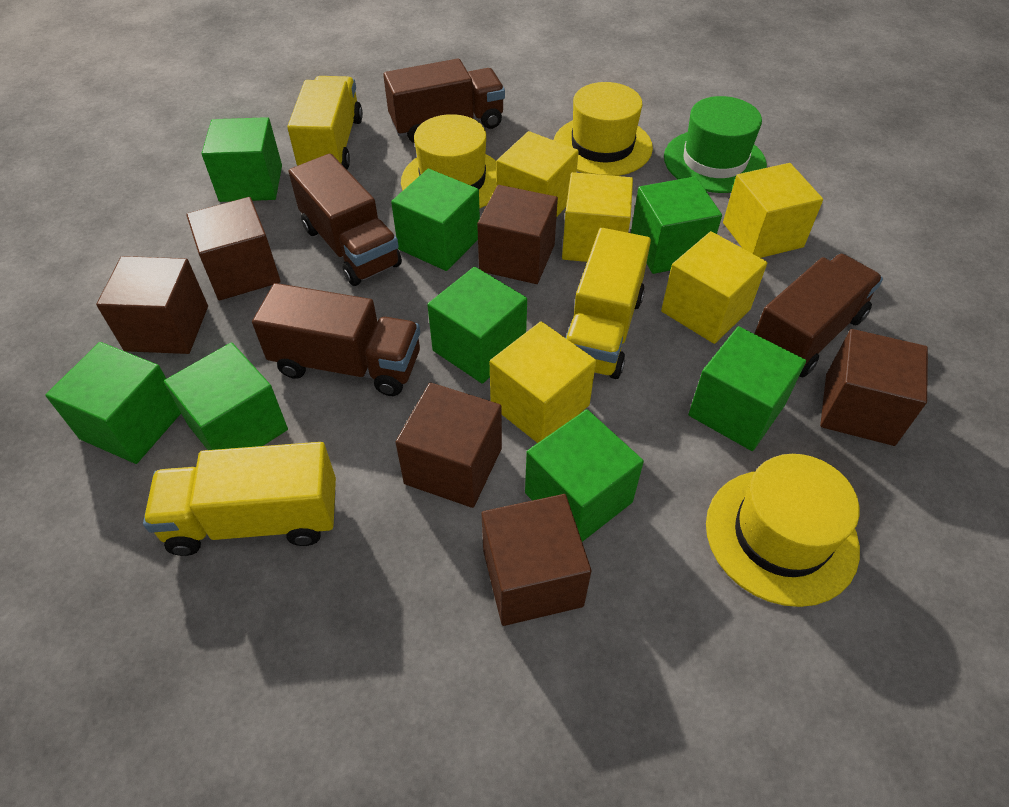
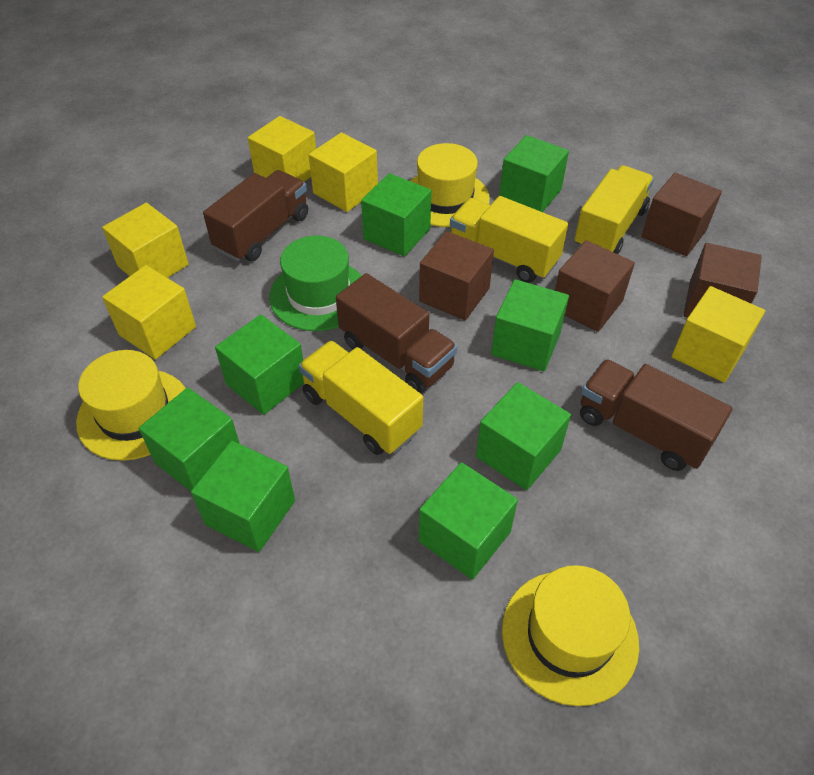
brown cube: 6 -> 4
brown truck: 4 -> 3

